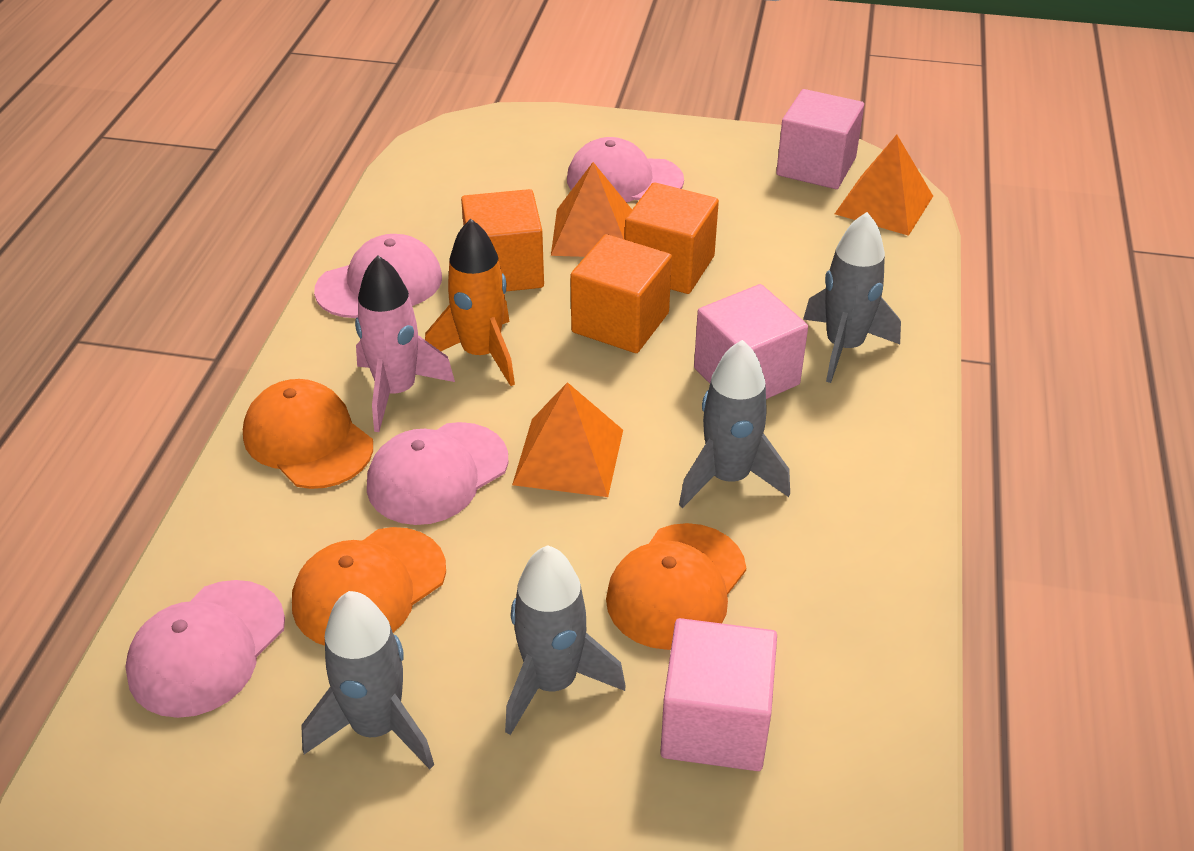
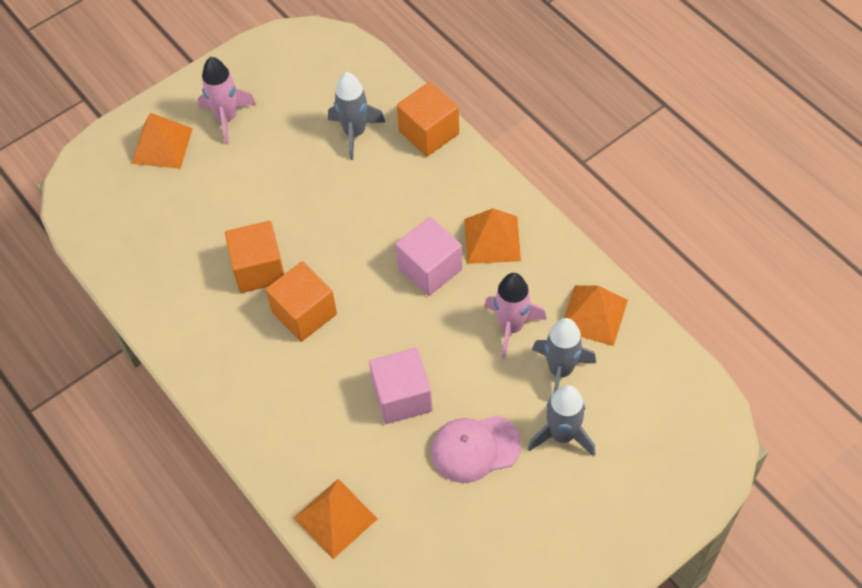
grey rocket: 4 -> 3
orange cap: 3 -> 0
orange pyramid: 3 -> 4
orange rocket: 1 -> 0
pink cap: 4 -> 1
pink cube: 3 -> 2
pink rocket: 1 -> 2

